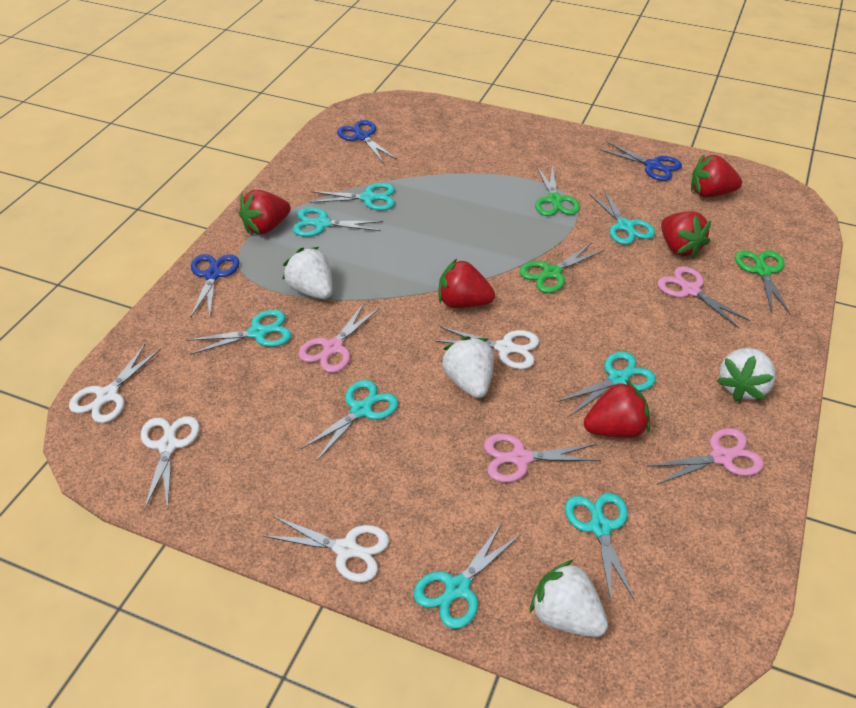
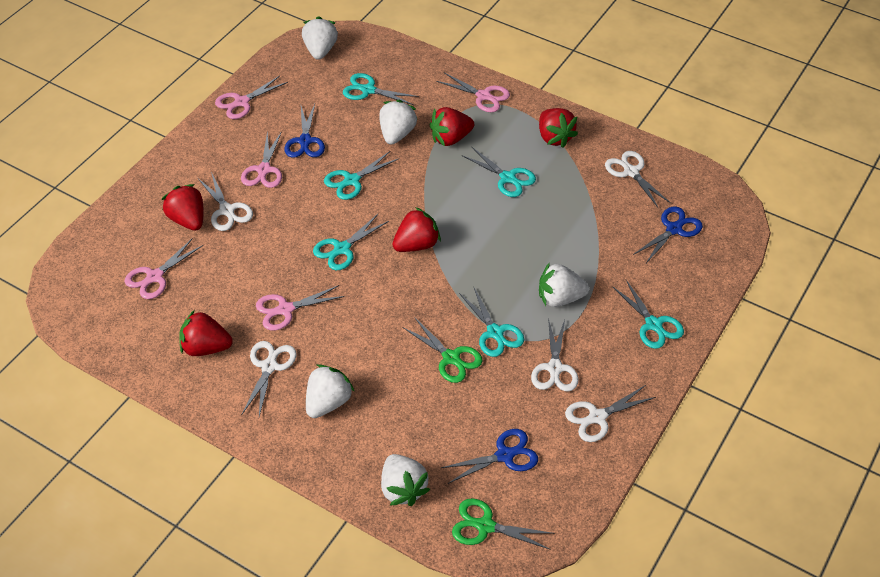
green scissors: 3 -> 2
pink scissors: 4 -> 5
turquoise scissors: 8 -> 6
white scissors: 4 -> 5
white strawberry: 4 -> 5

